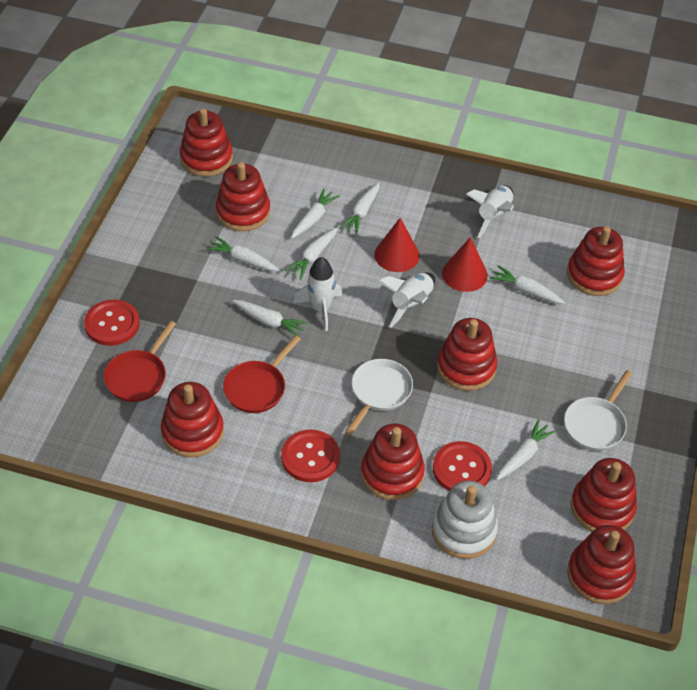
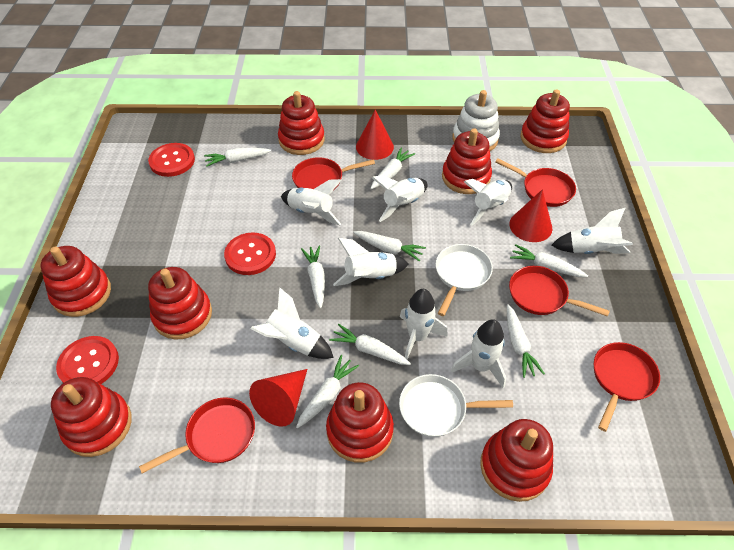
red cone: 2 -> 3
red pan: 2 -> 5
white carrot: 7 -> 8
white rocket: 3 -> 8

